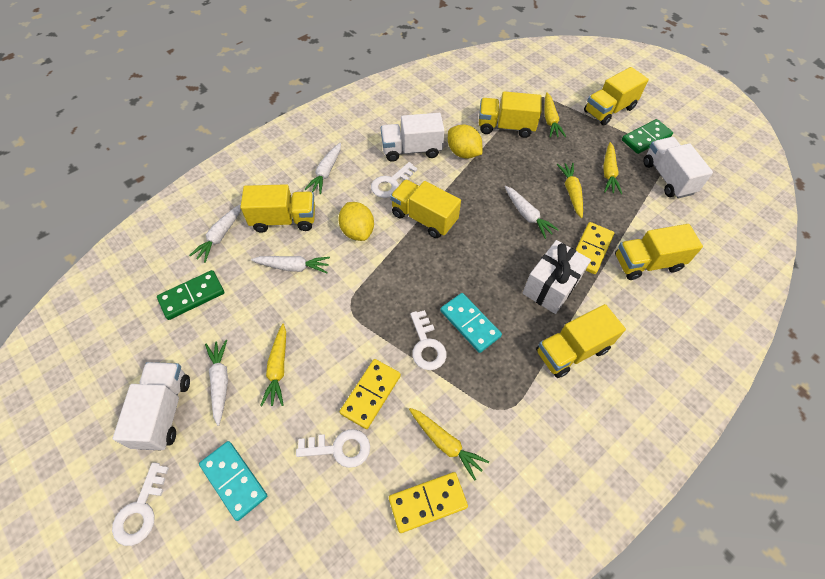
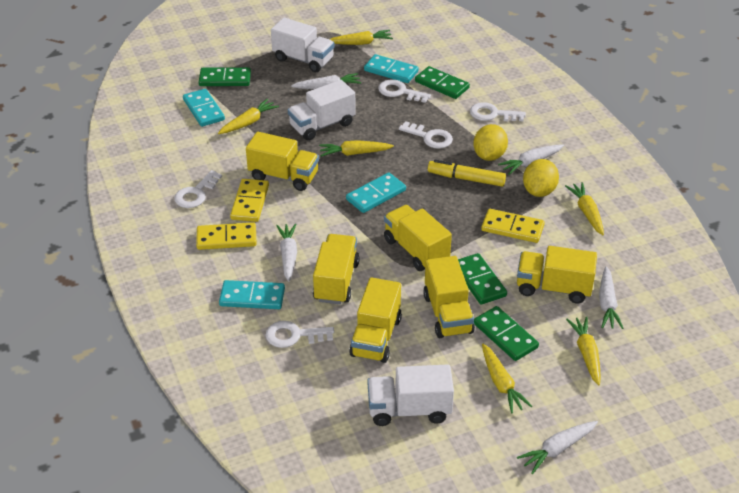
green domino: 2 -> 4
turquoise domino: 2 -> 4
white gift: 1 -> 0
white key: 4 -> 5
yellow carrot: 5 -> 6
yellow marker: 0 -> 1

